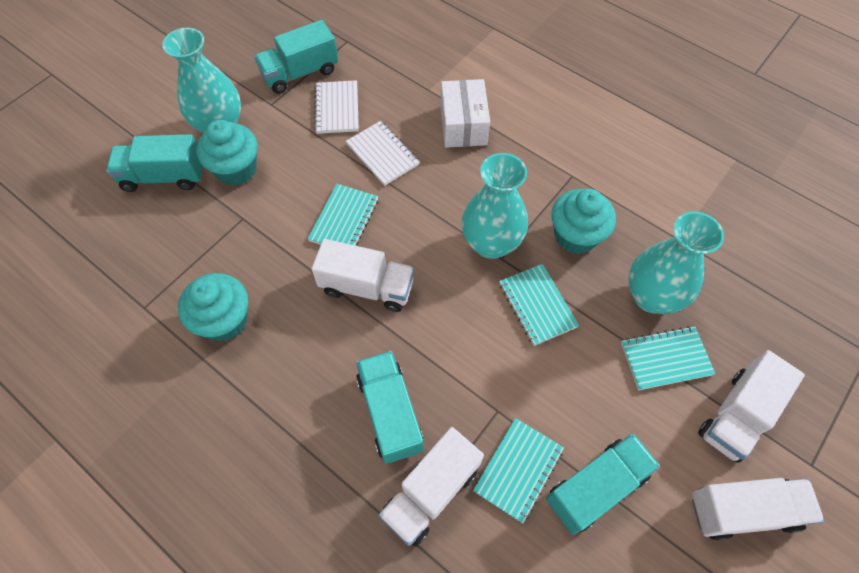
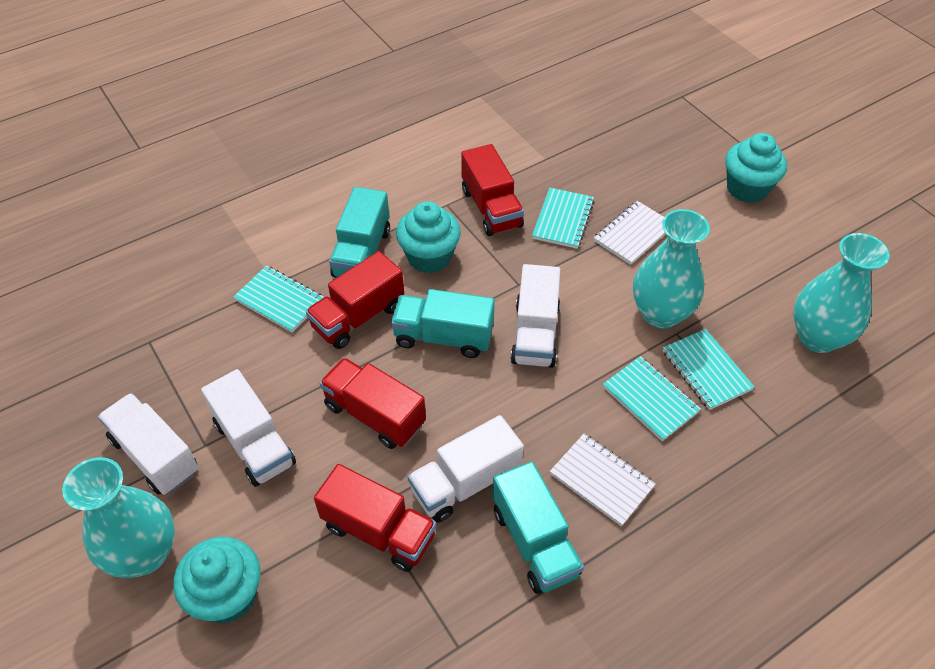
red truck: 0 -> 4
turquoise truck: 4 -> 3
white box: 1 -> 0

